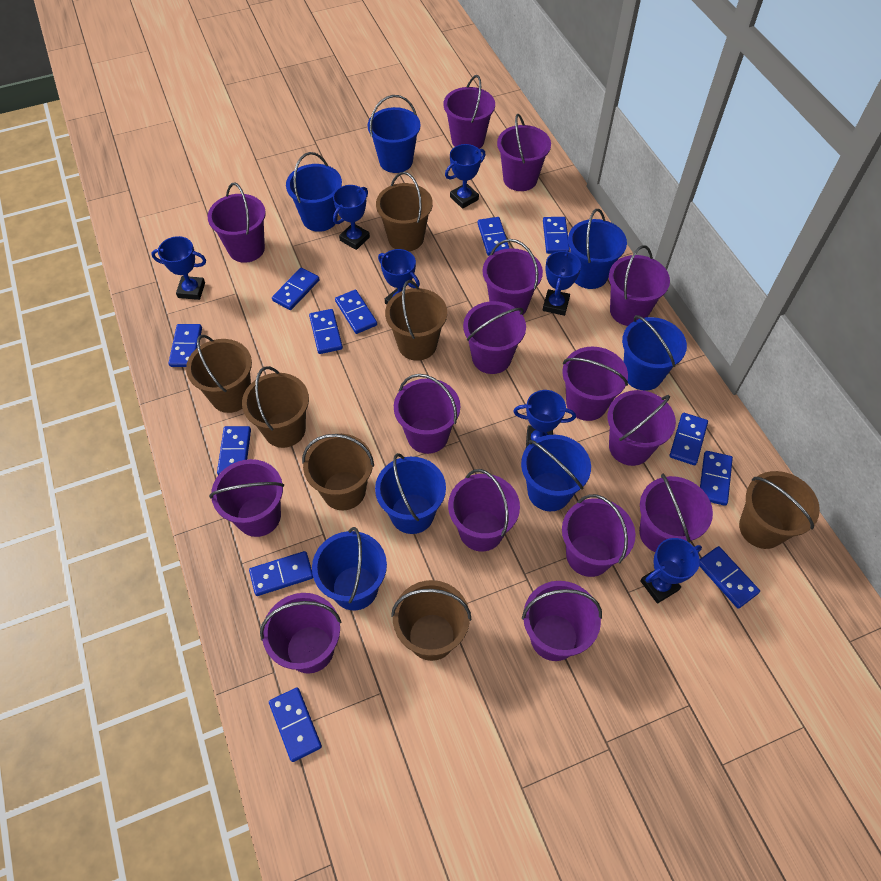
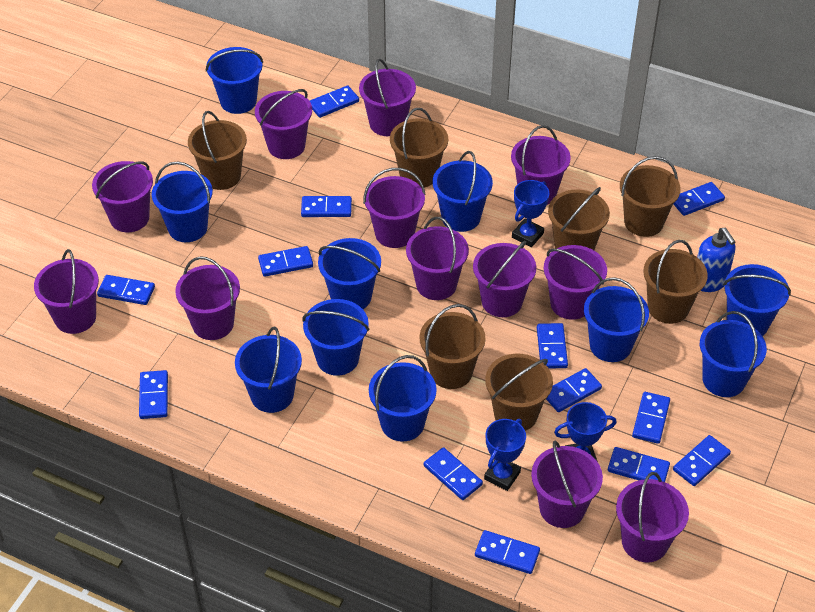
blue bucket: 7 -> 10
blue domino: 12 -> 13
blue soap dispenser: 0 -> 1
blue trophy: 7 -> 3
purple bucket: 15 -> 12

